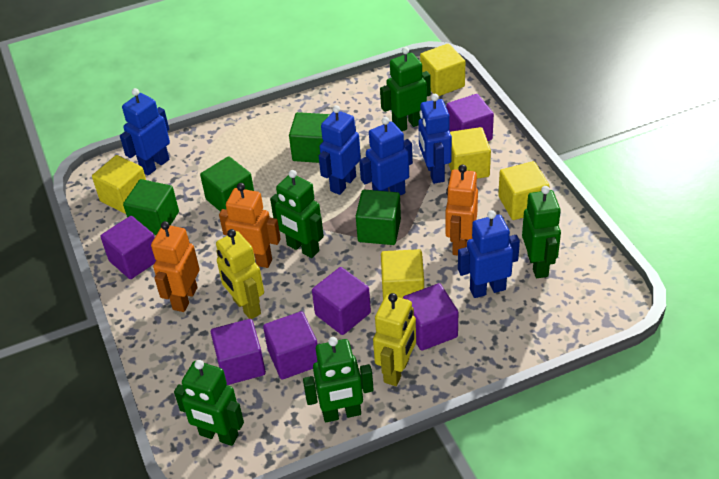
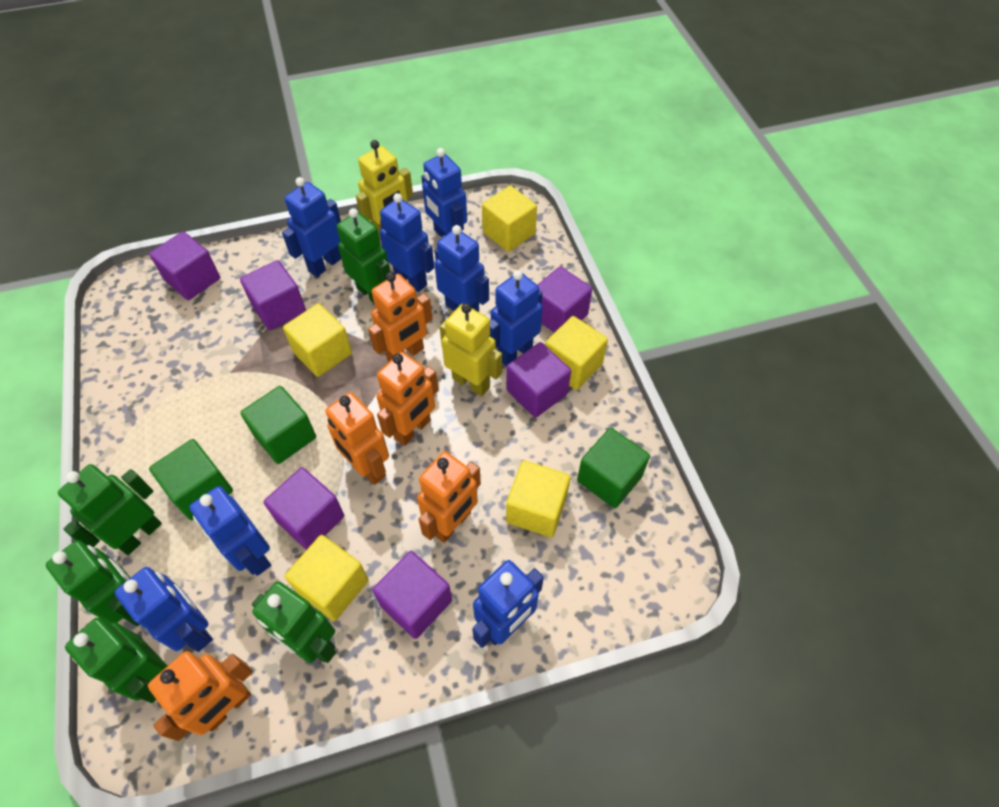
blue robot: 5 -> 8
green cube: 4 -> 3
orange robot: 3 -> 5

